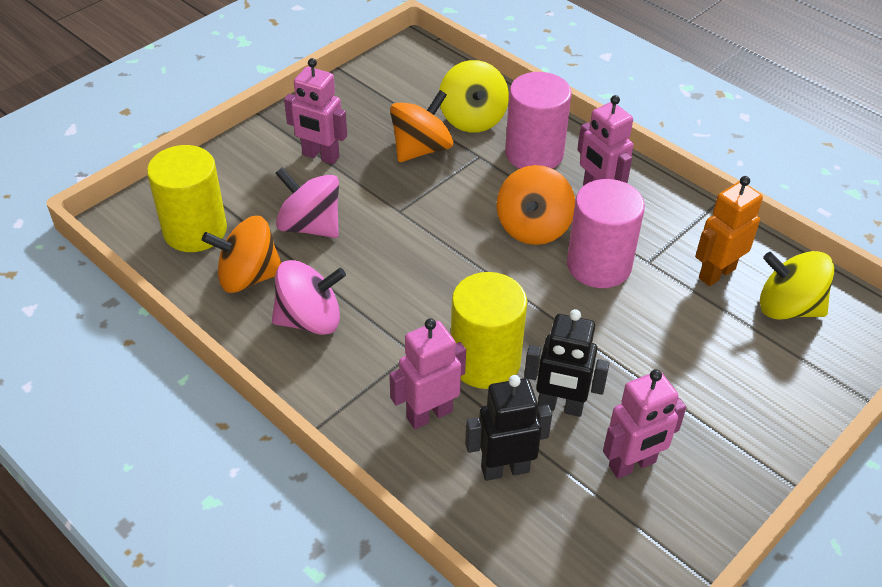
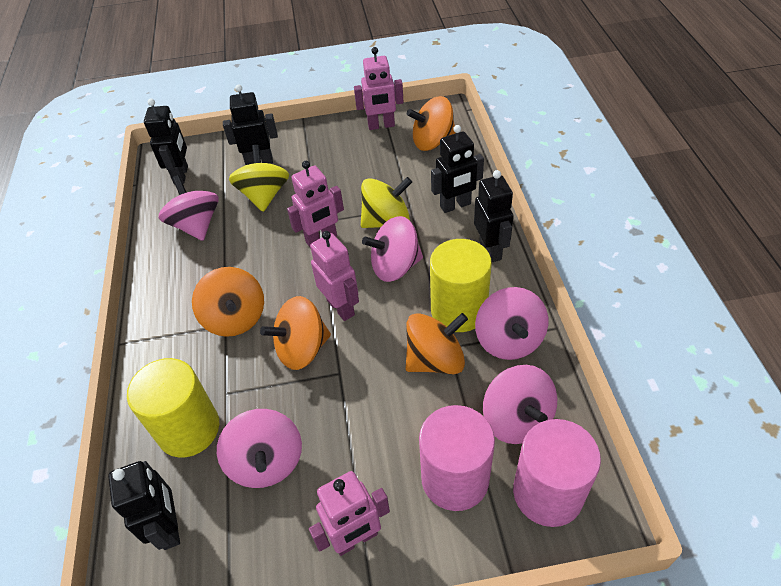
black robot: 2 -> 5
orange robot: 1 -> 0
orange spinning top: 3 -> 4
pink spinning top: 2 -> 5

